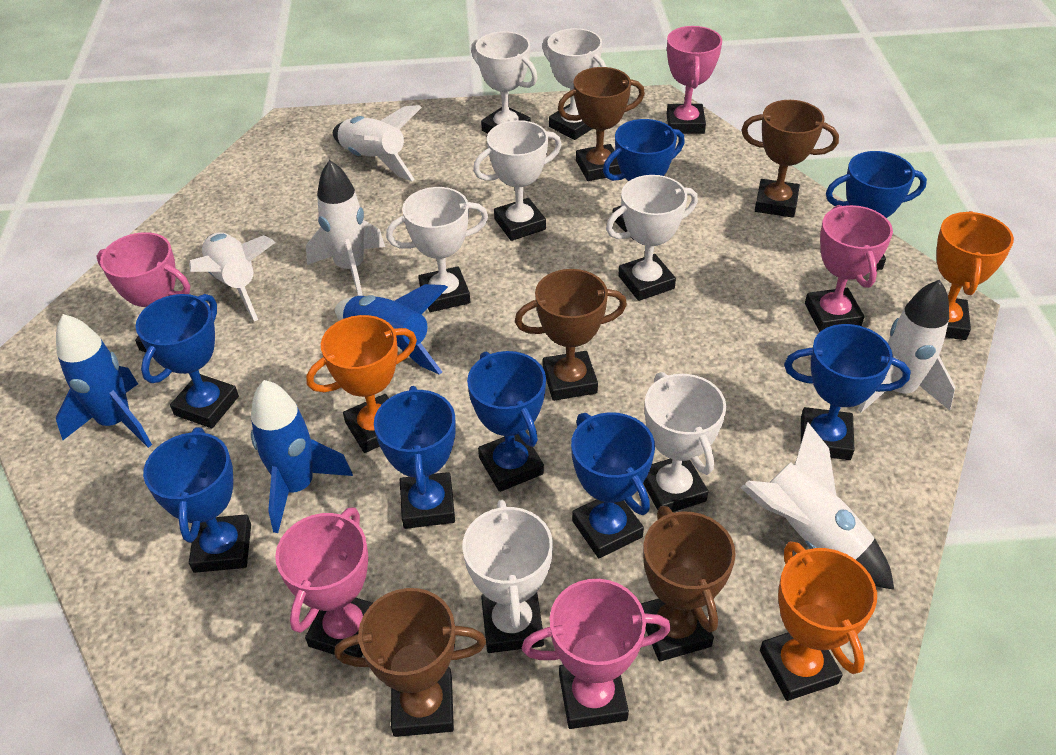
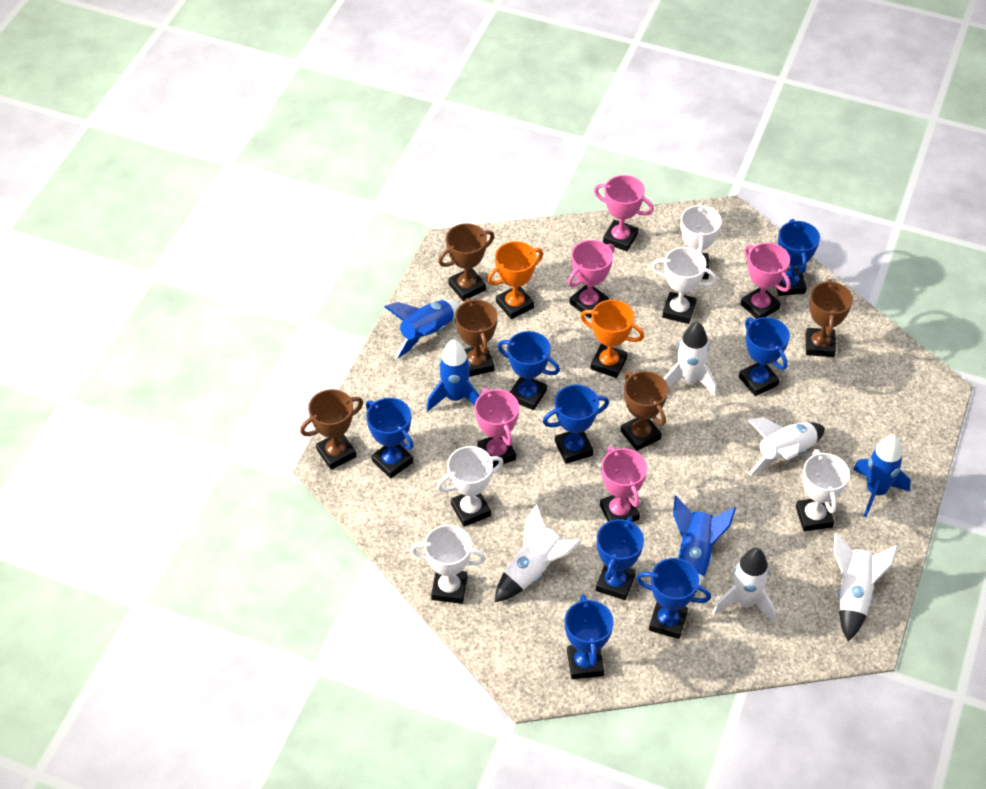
blue rocket: 3 -> 4
orange trophy: 3 -> 2
white trophy: 7 -> 5

